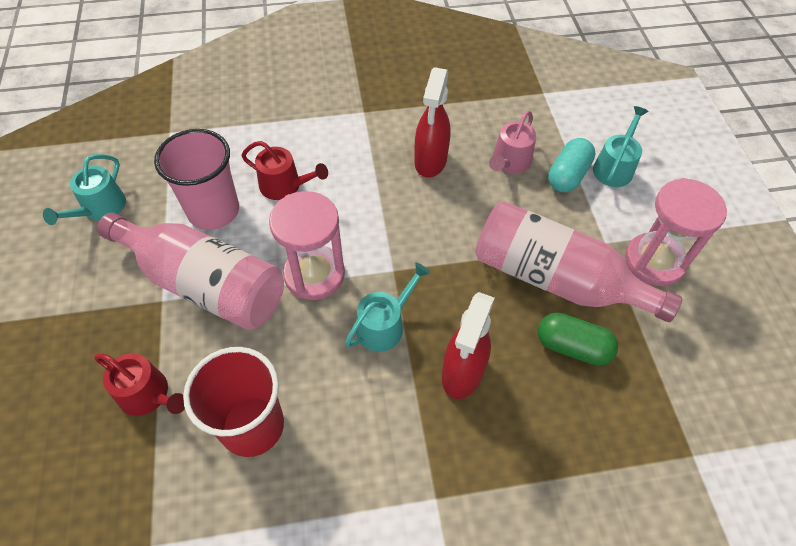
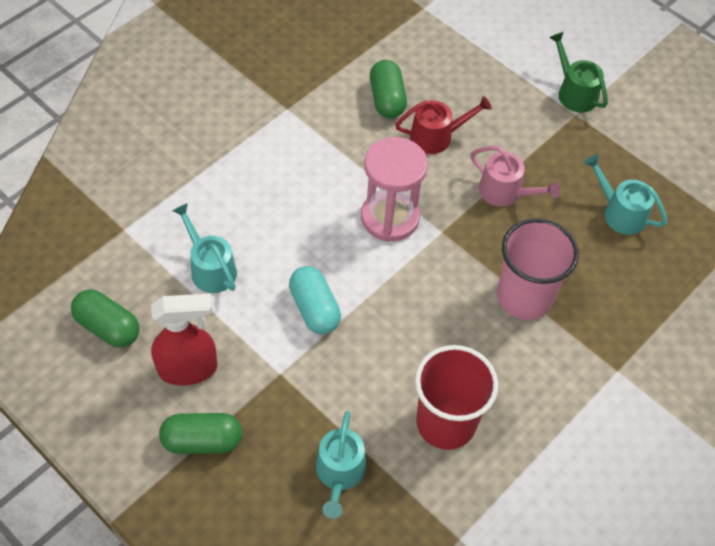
green capsule: 1 -> 3
green watering can: 0 -> 1
pink bottle: 2 -> 0
pink hourglass: 2 -> 1
red spray bottle: 2 -> 1
red watering can: 2 -> 1

